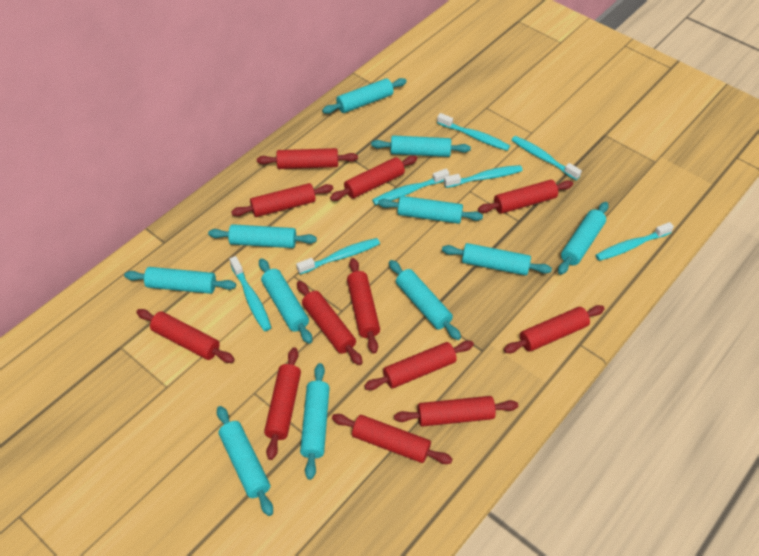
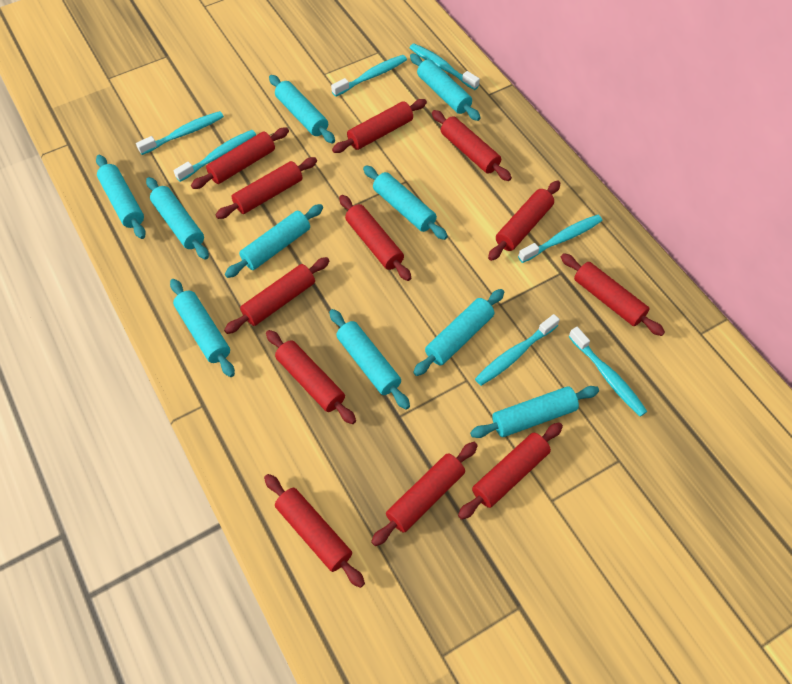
turquoise rolling pin: 11 -> 10

